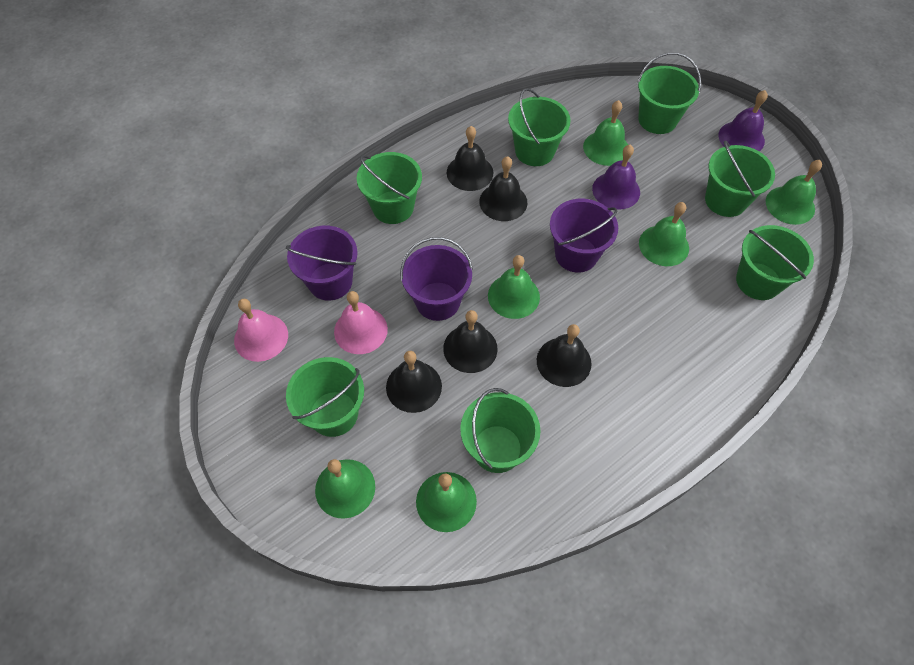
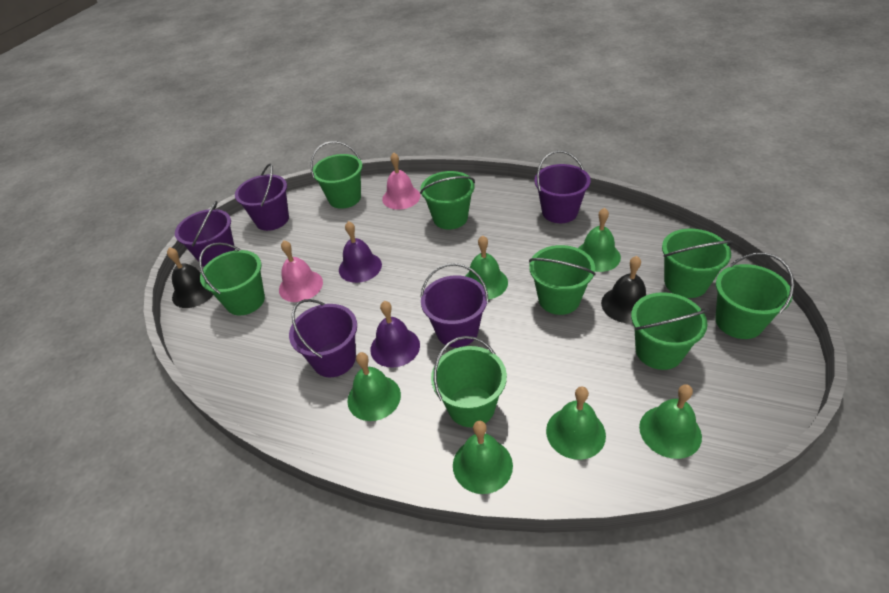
black bell: 5 -> 2
green bucket: 7 -> 8
purple bucket: 3 -> 5

